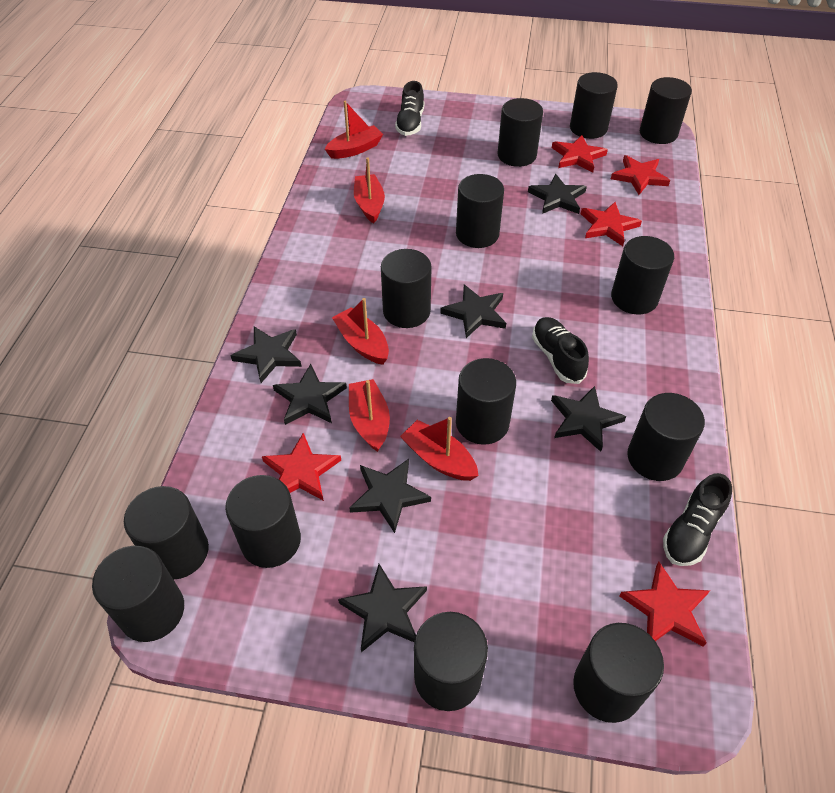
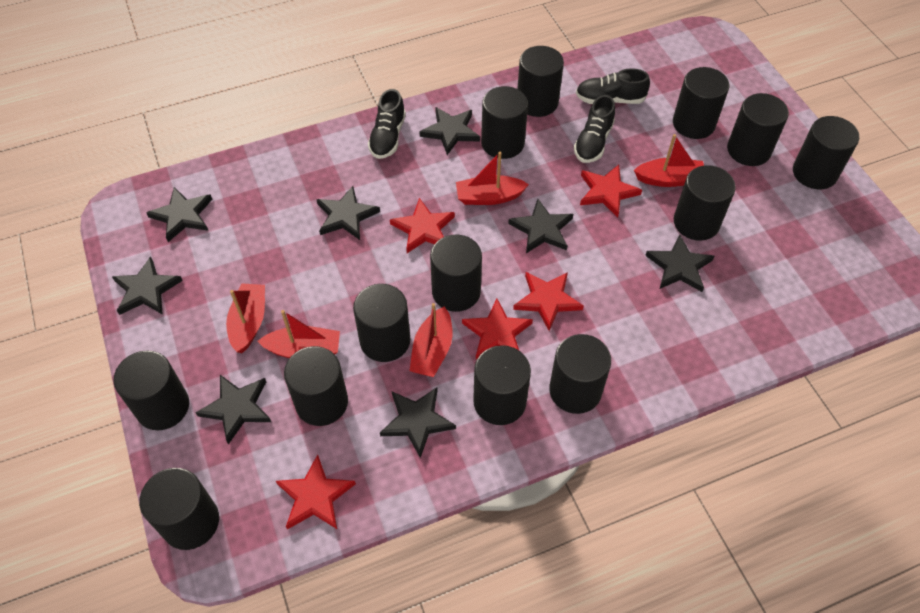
black star: 7 -> 8

